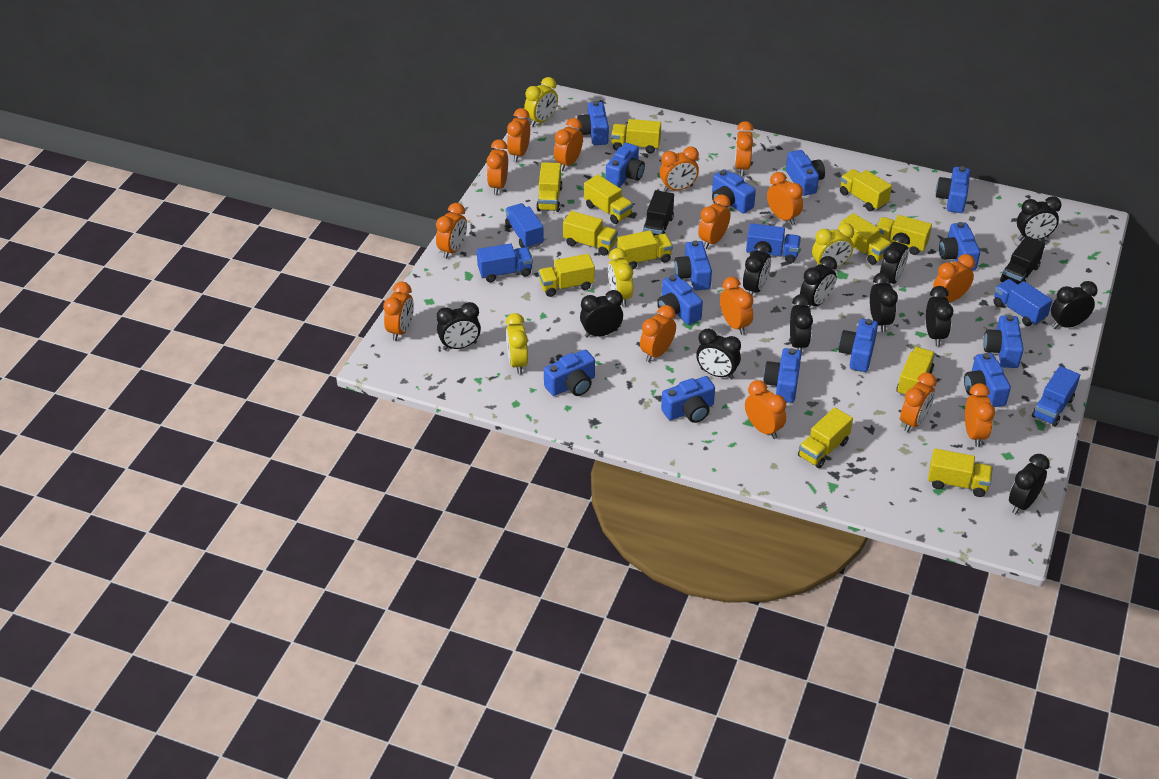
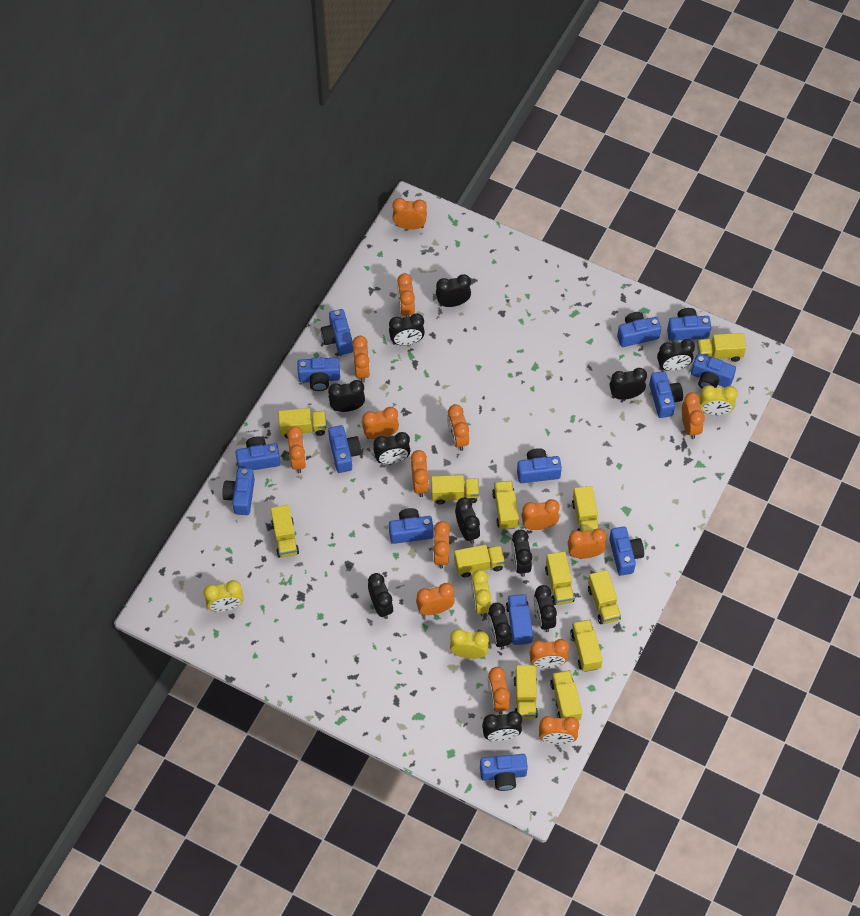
black truck: 2 -> 0
blue camera: 14 -> 13
blue truck: 5 -> 1

